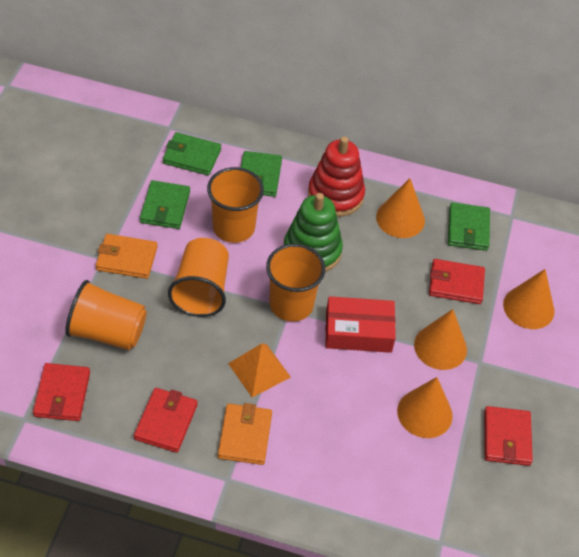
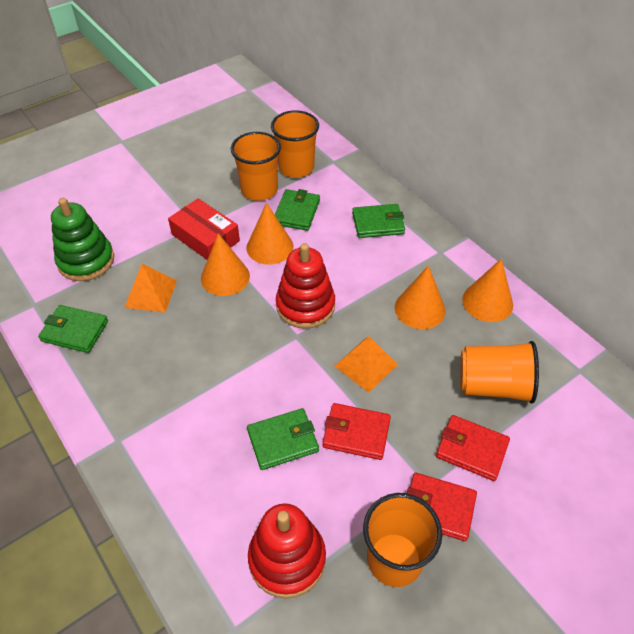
orange pyramid: 1 -> 2
orange wallet: 2 -> 0
red stacking toy: 1 -> 2
red wallet: 4 -> 3

